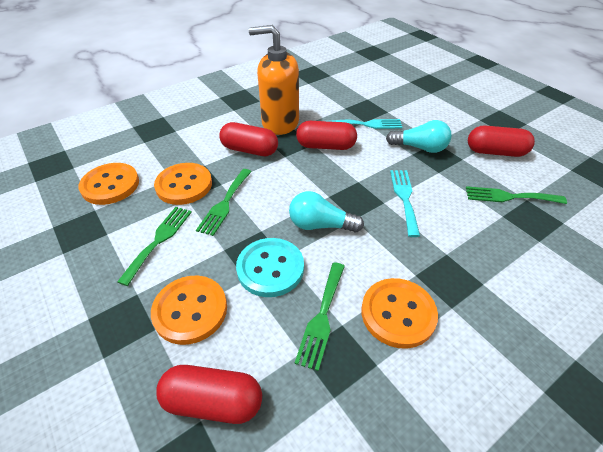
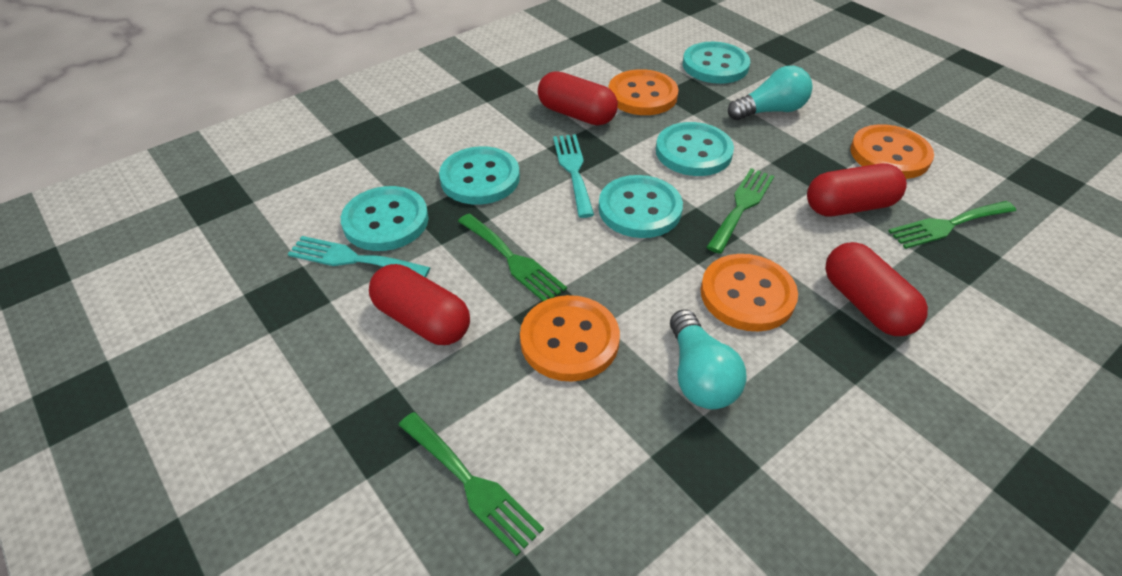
orange soap dispenser: 1 -> 0
turquoise button: 1 -> 5

